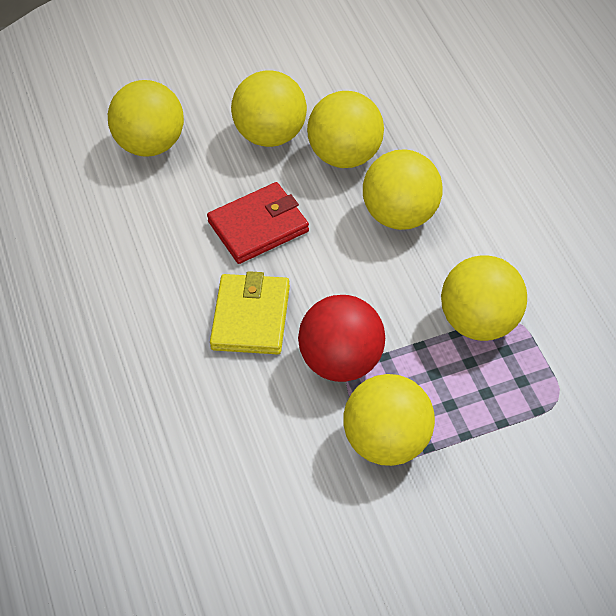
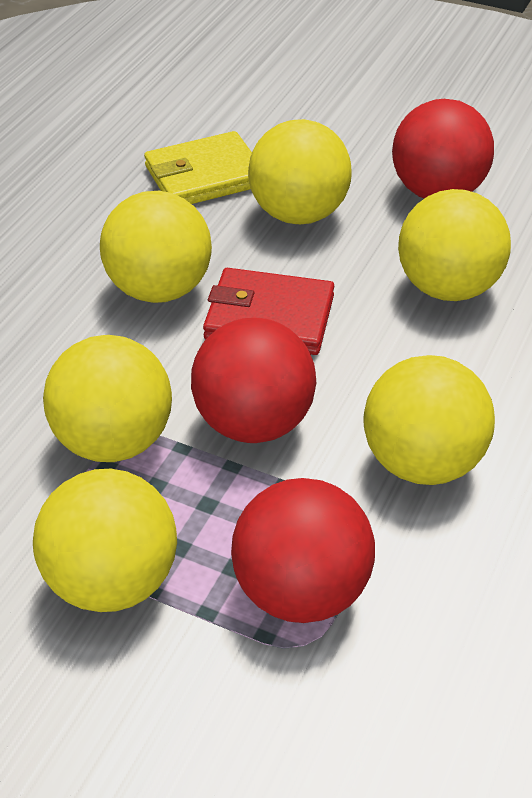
red ball: 1 -> 3

